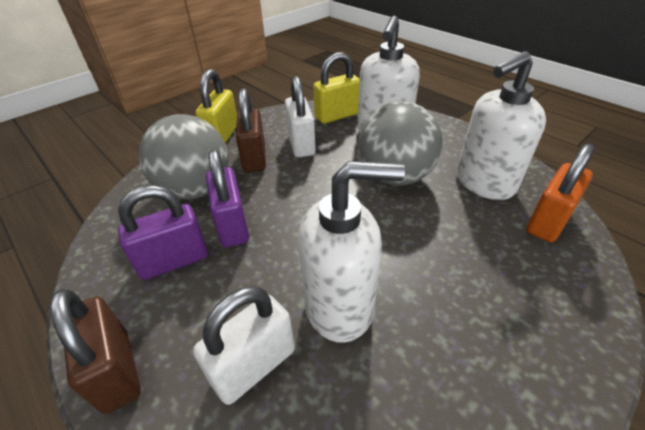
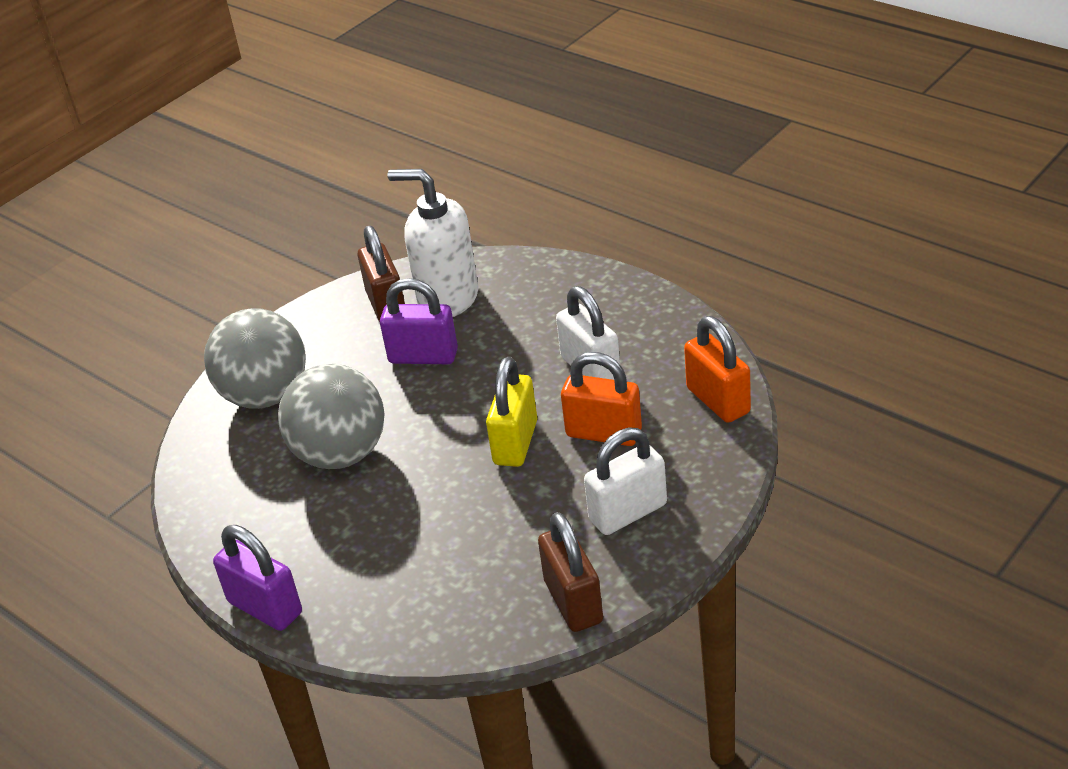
orange padlock: 1 -> 2
white soap dispenser: 3 -> 1
yellow padlock: 2 -> 1

